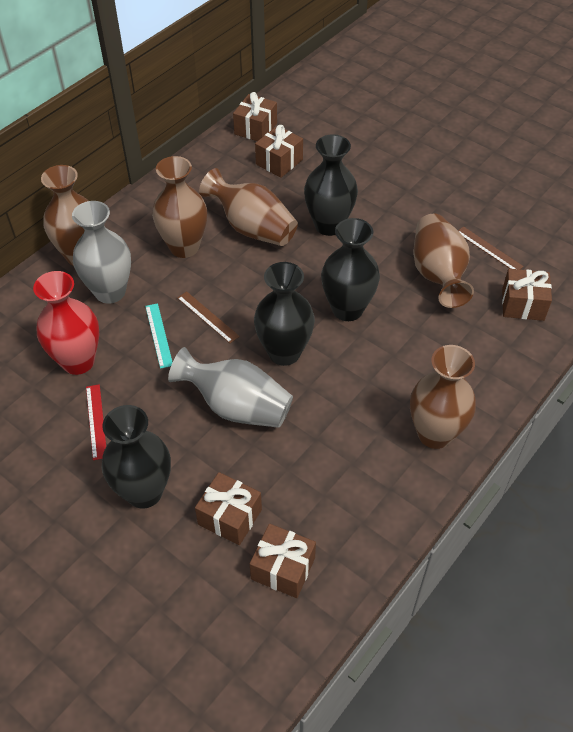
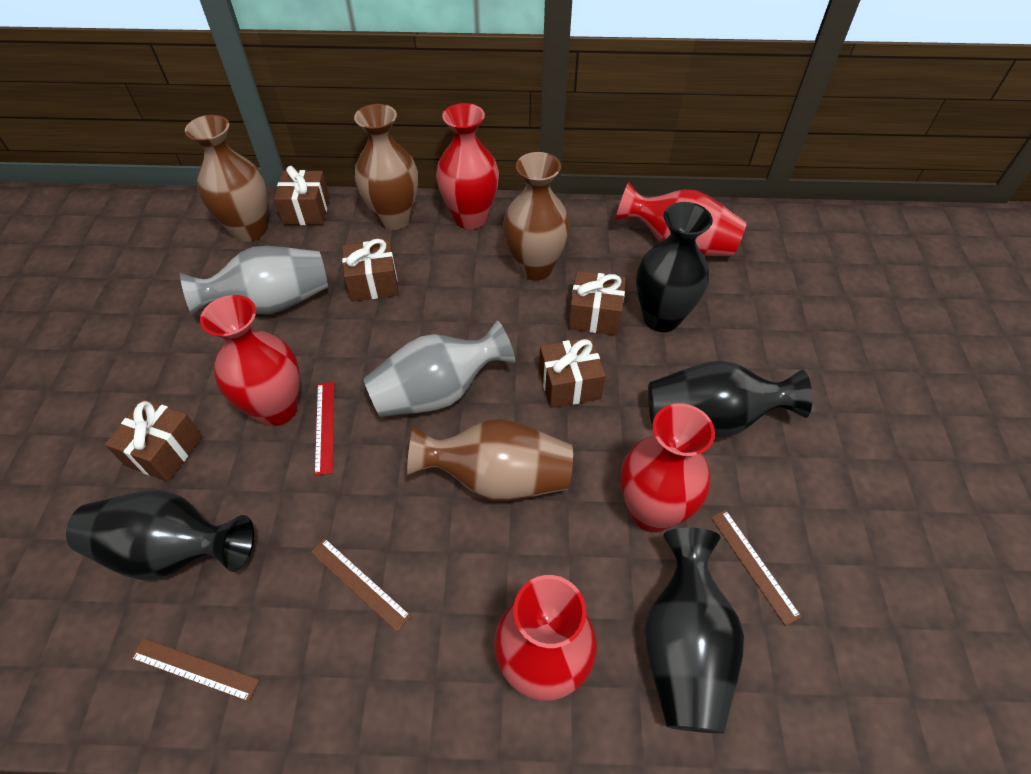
brown ruler: 2 -> 3
brown vase: 5 -> 4
red vase: 1 -> 5
turquoise ruler: 1 -> 0

